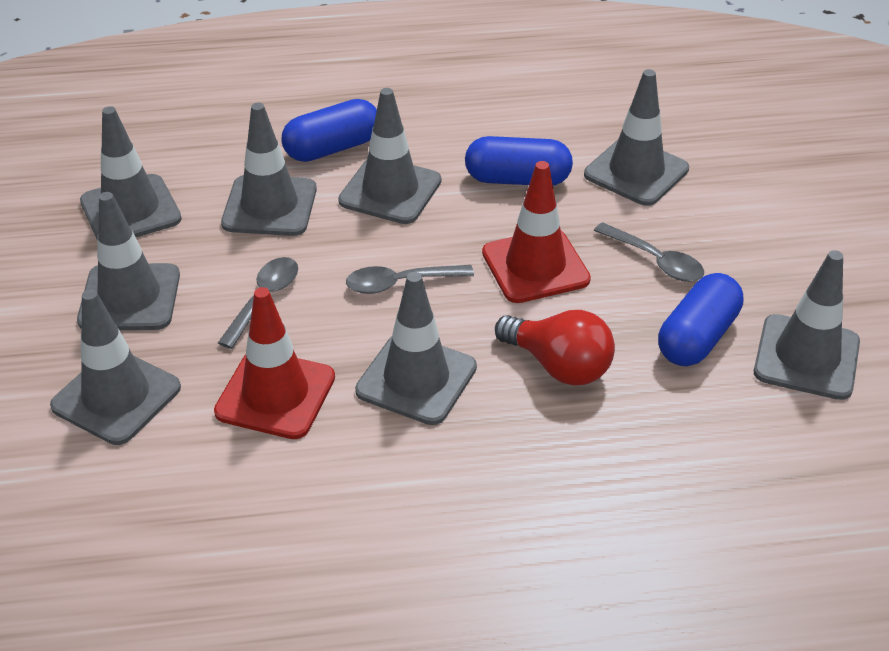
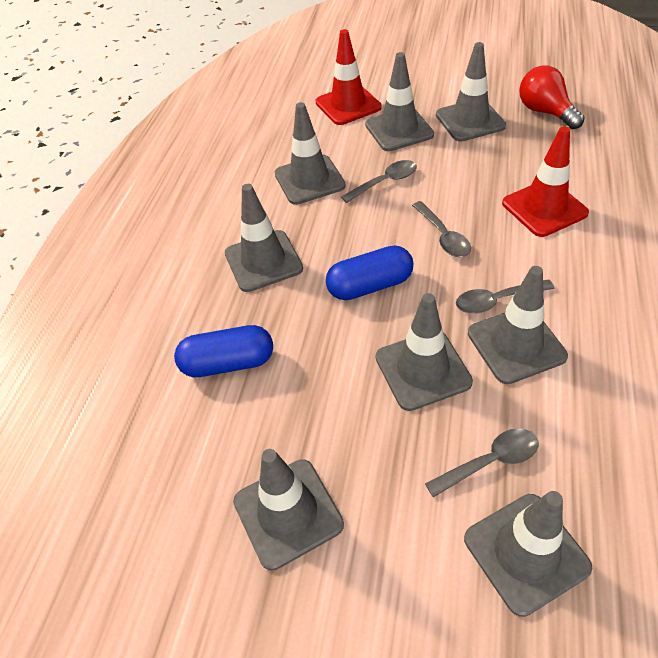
blue capsule: 3 -> 2
grey spoon: 3 -> 4

